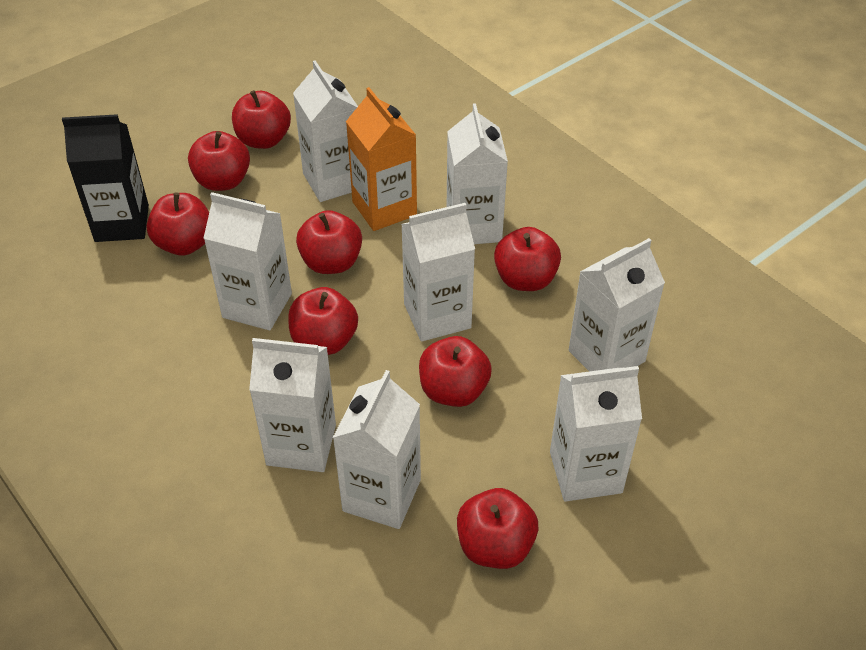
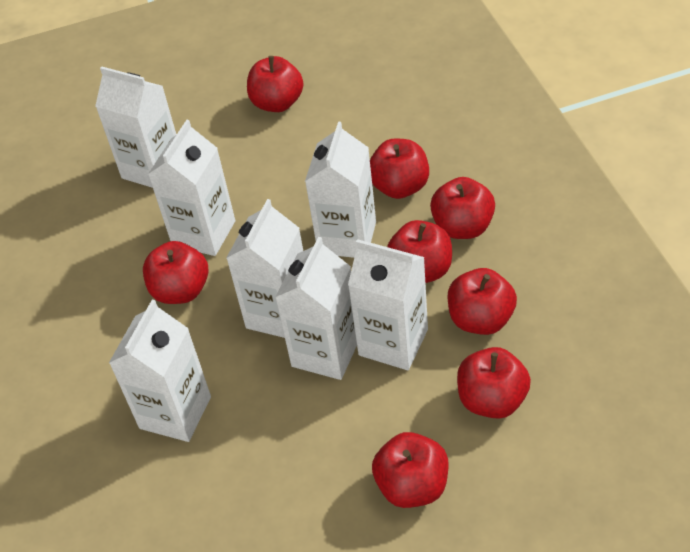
black carton: 1 -> 0
orange carton: 1 -> 0
white carton: 8 -> 7

